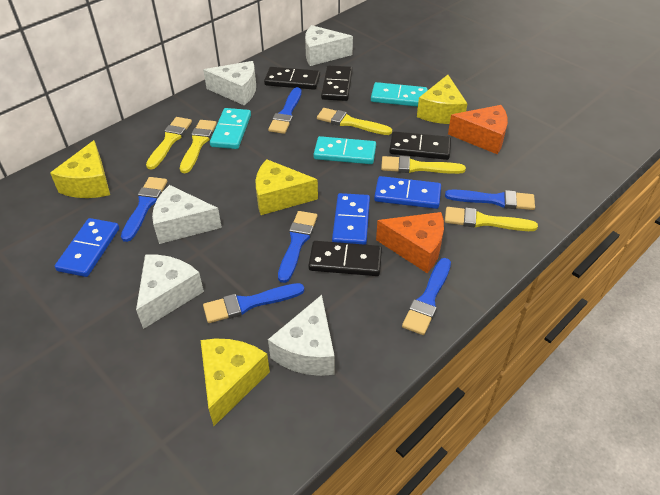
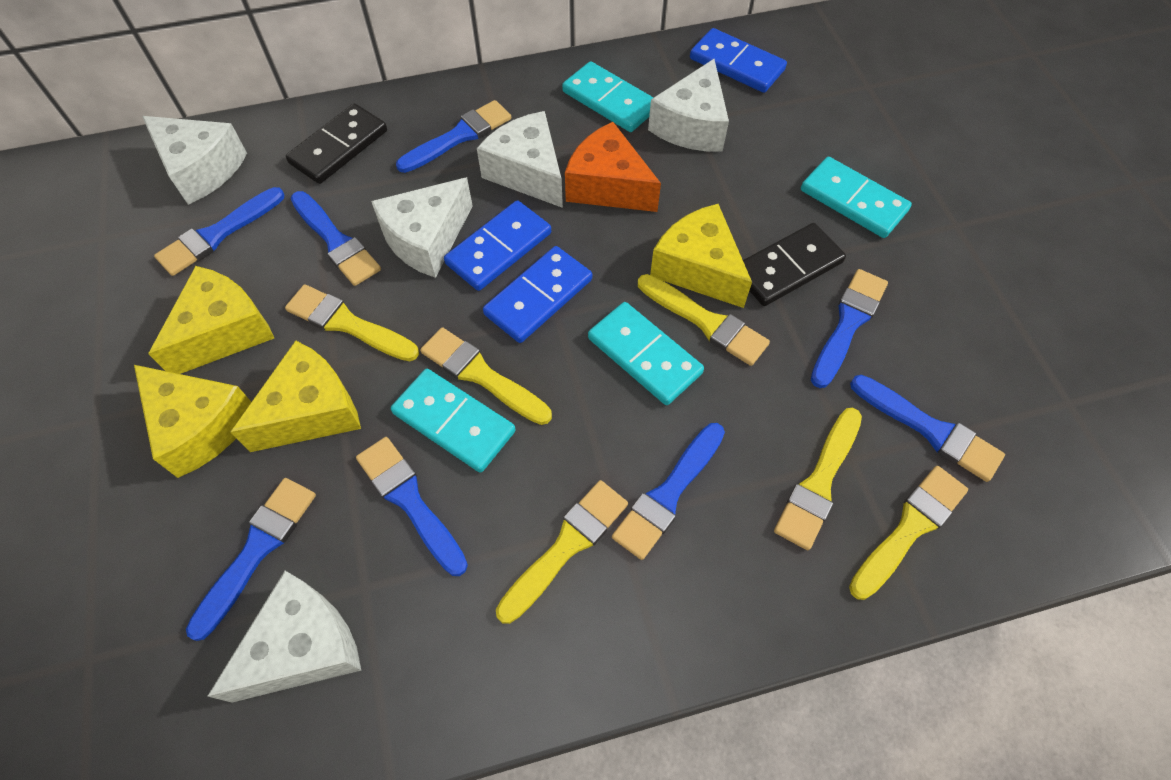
black domino: 4 -> 2
blue brush: 6 -> 8
orange cheese: 2 -> 1
turquoise domino: 3 -> 4
yellow brush: 5 -> 6

